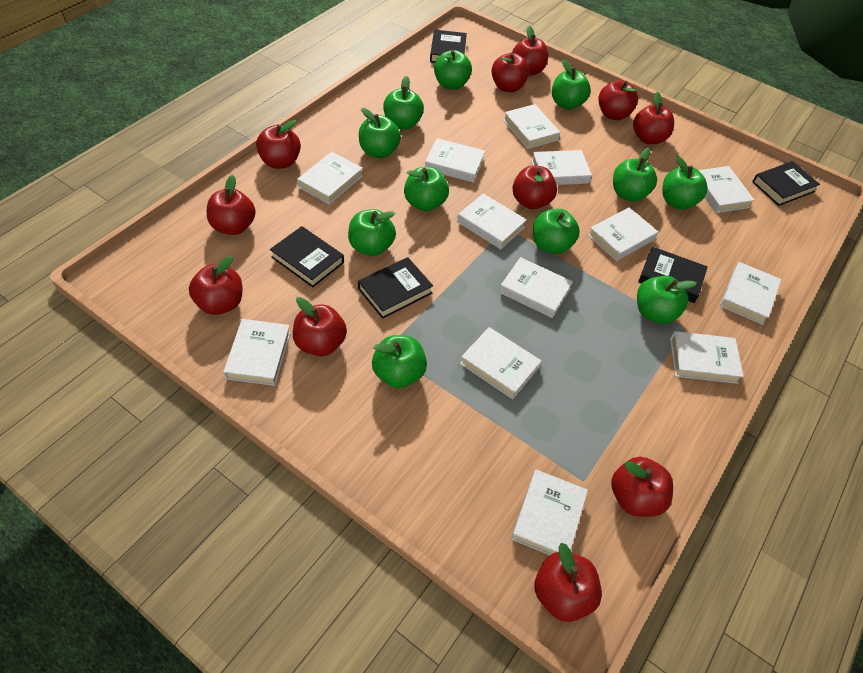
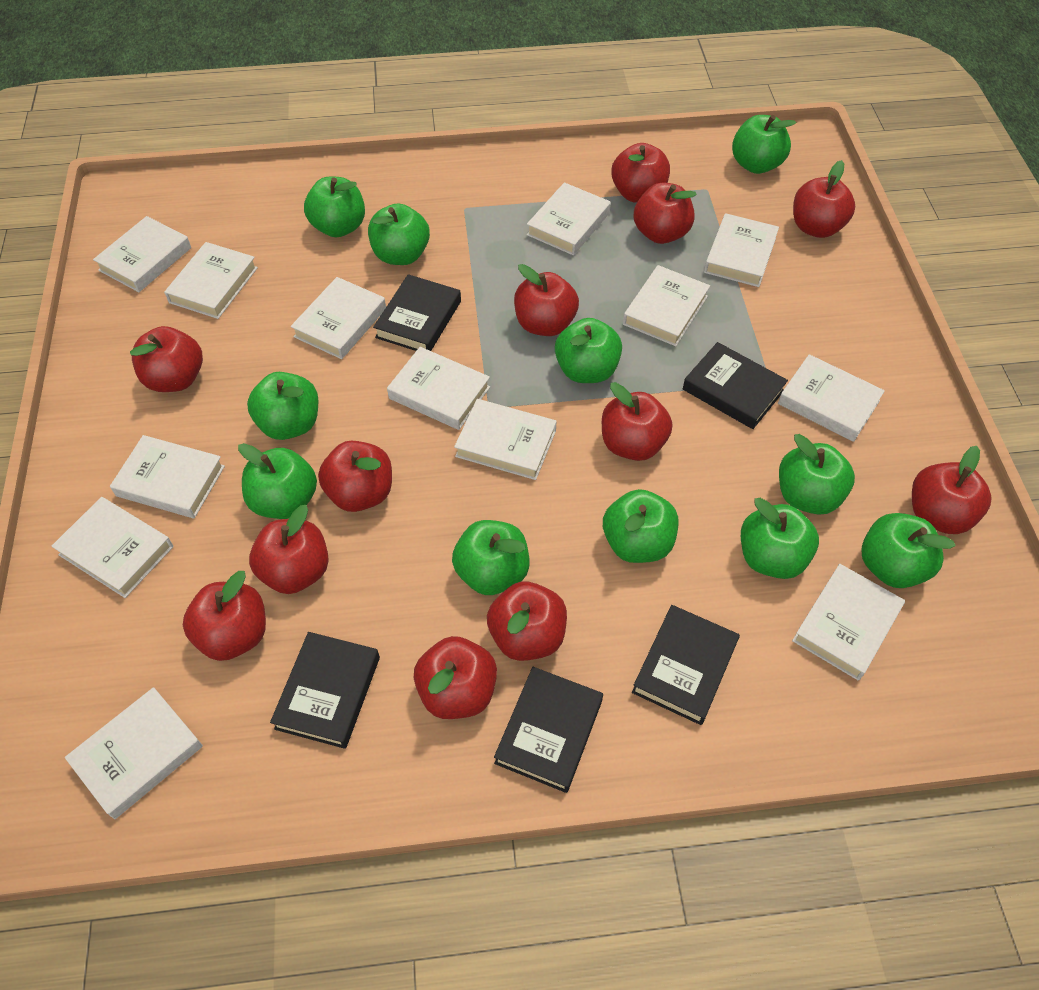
red apple: 11 -> 12

